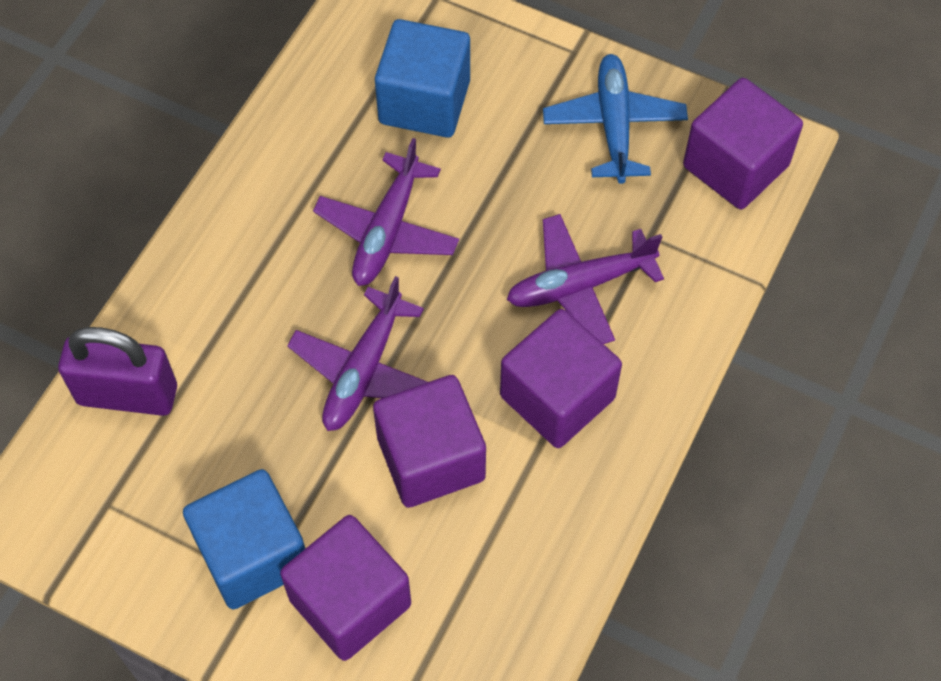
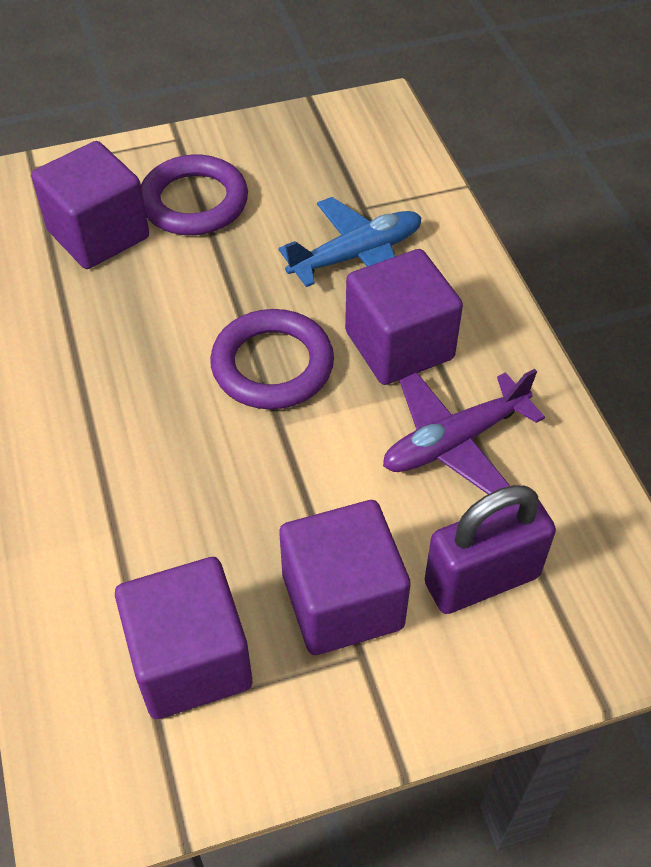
blue cube: 2 -> 0
purple plane: 3 -> 1
purple ring: 0 -> 2

